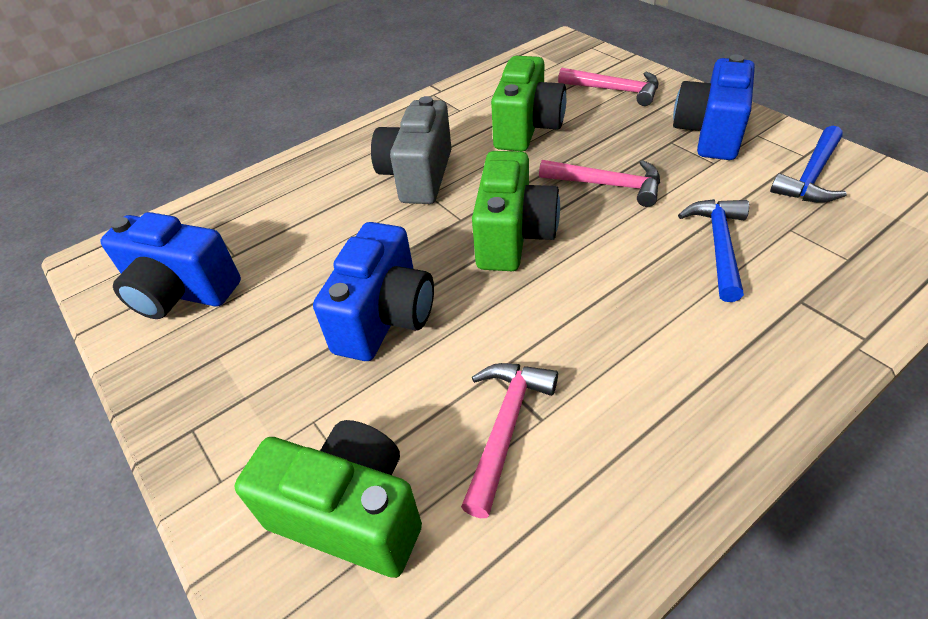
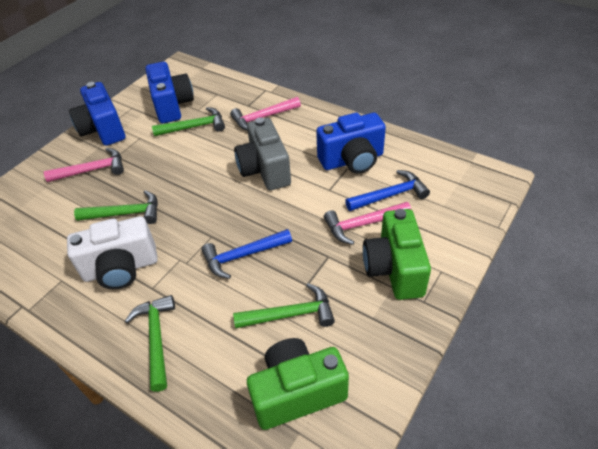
green camera: 3 -> 2
green hammer: 0 -> 4
white camera: 0 -> 1

